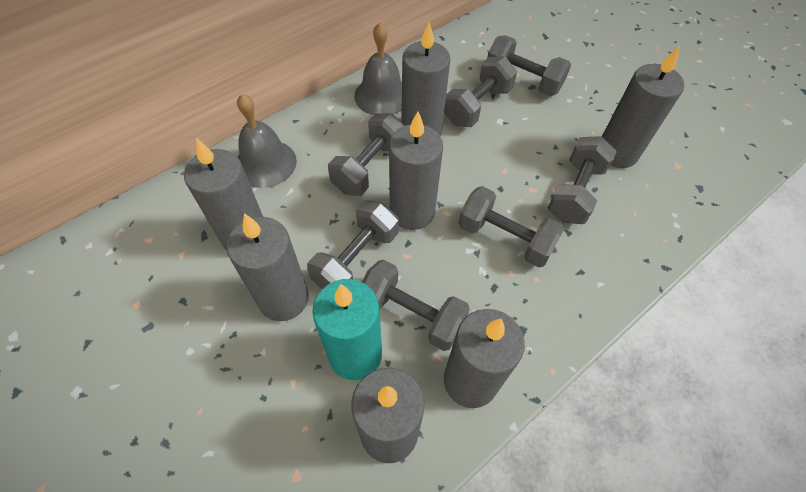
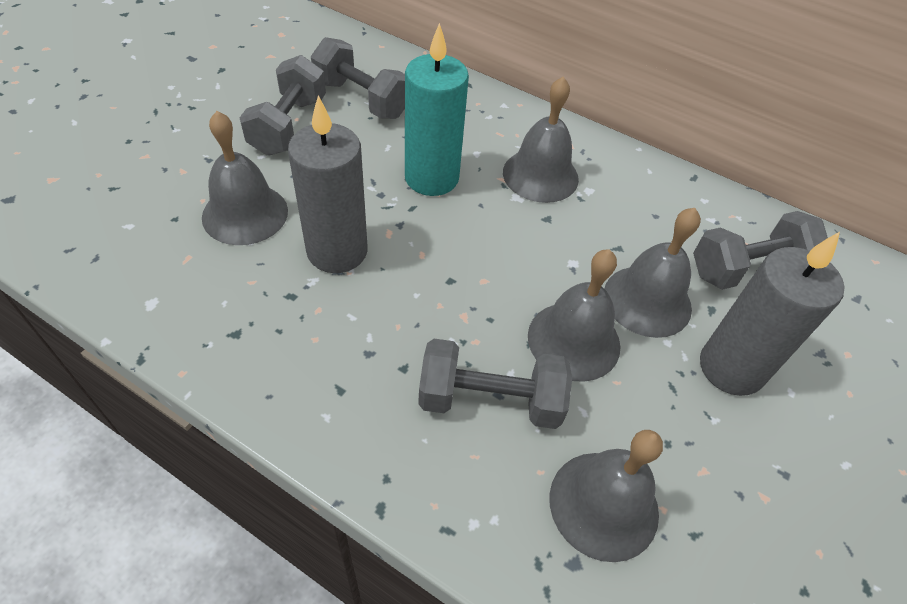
grey bell: 2 -> 5
grey candle: 7 -> 2
grey dumbbell: 7 -> 4

